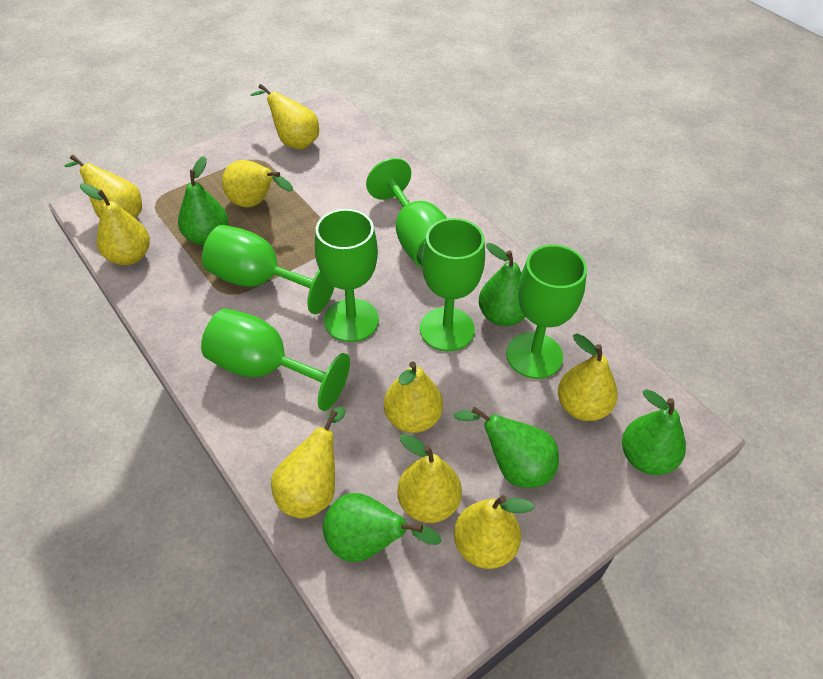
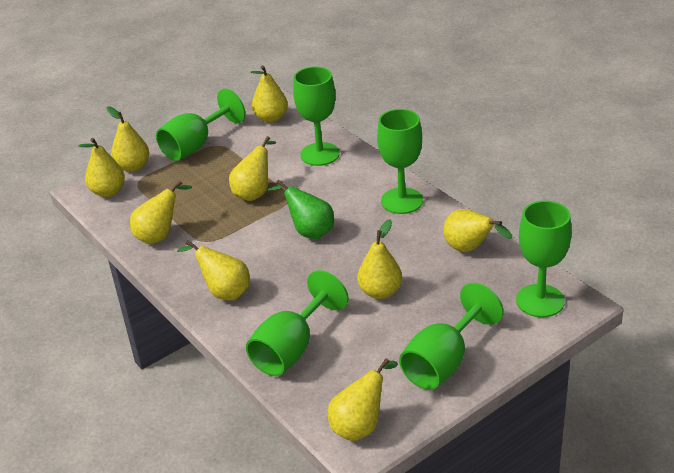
green pear: 5 -> 1

